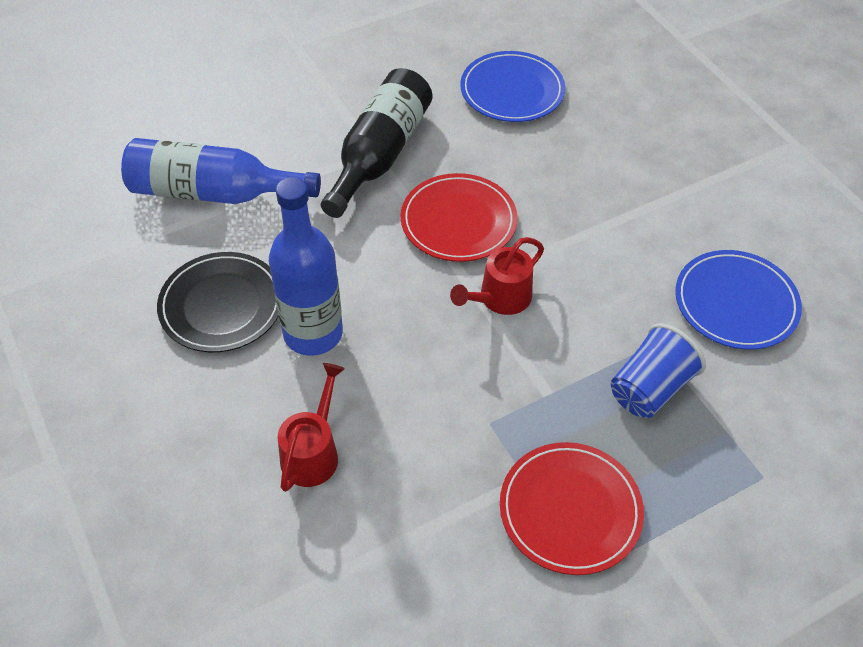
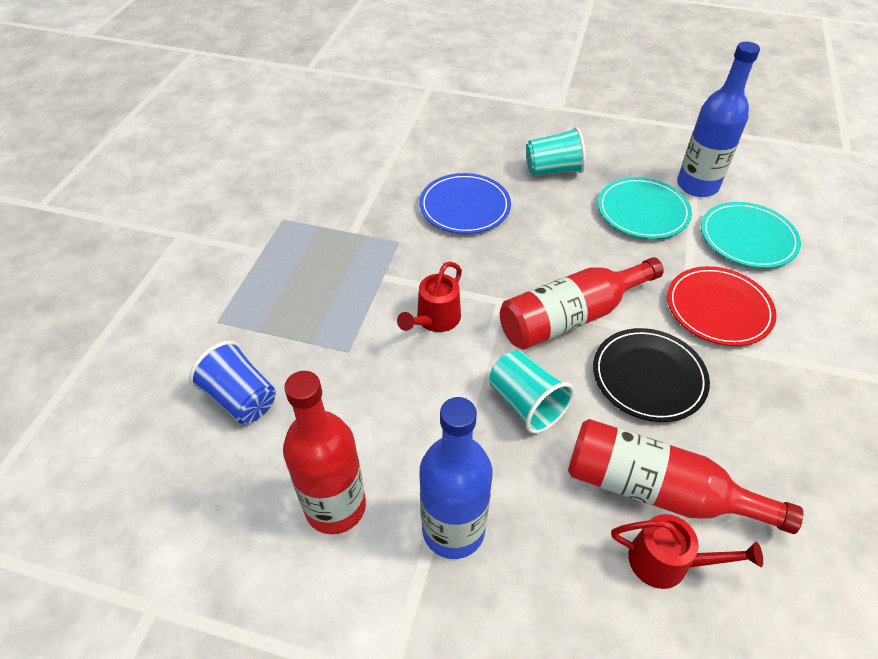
black bottle: 1 -> 0
blue plate: 2 -> 1
red bottle: 0 -> 3
red plate: 2 -> 1
turquoise cup: 0 -> 2
turquoise plate: 0 -> 2

